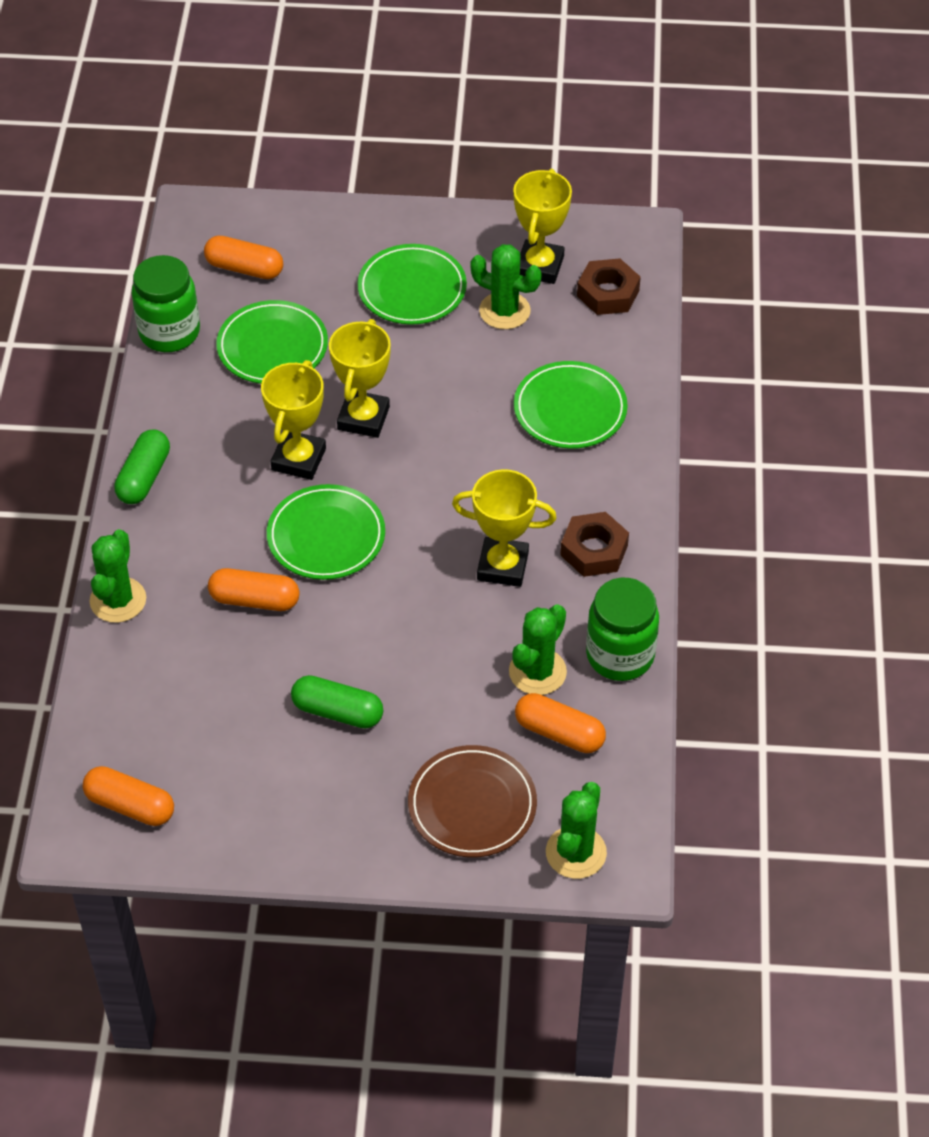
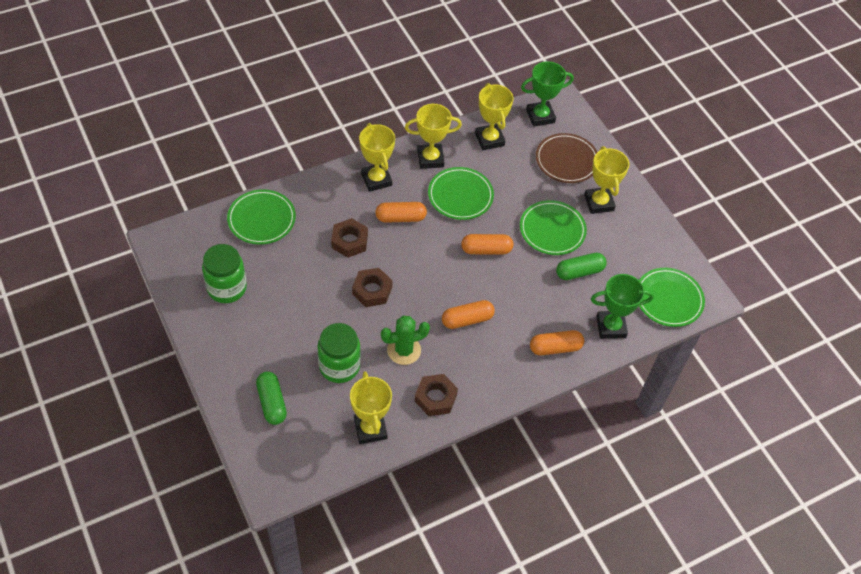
brown nut: 2 -> 3
green cactus: 4 -> 1
green trophy: 0 -> 2
yellow trophy: 4 -> 5

